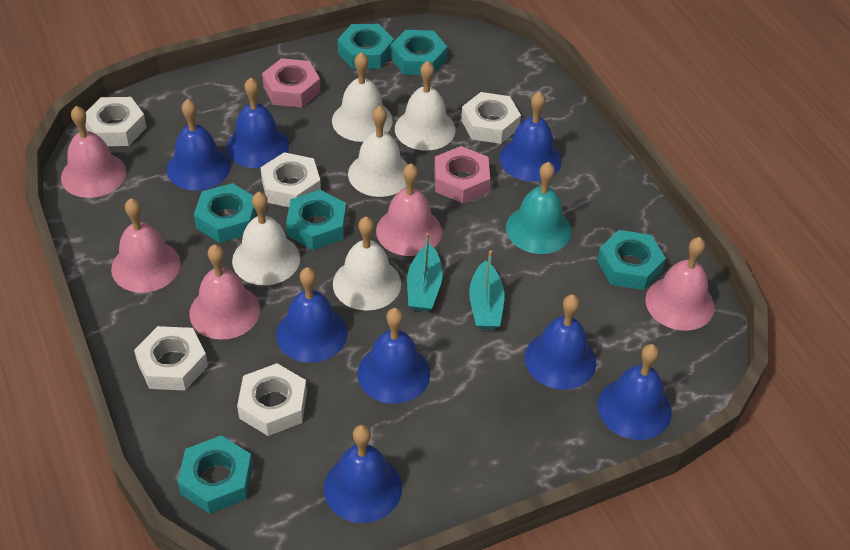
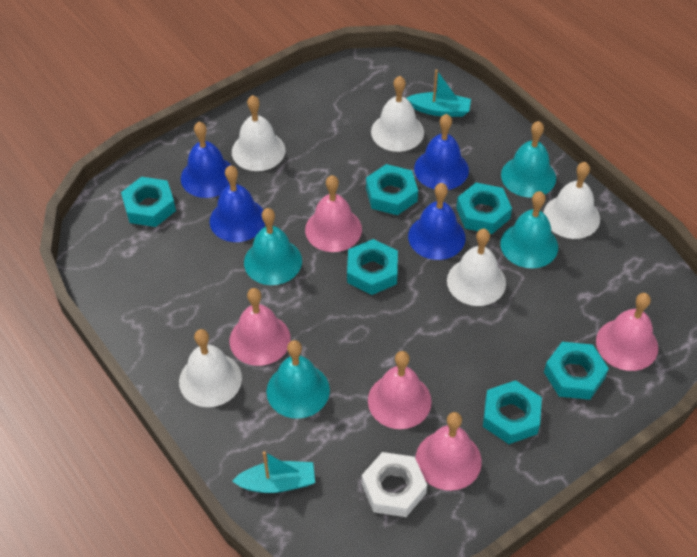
blue bell: 8 -> 4
pink nut: 2 -> 0
turquoise bell: 1 -> 4
white nut: 5 -> 1

